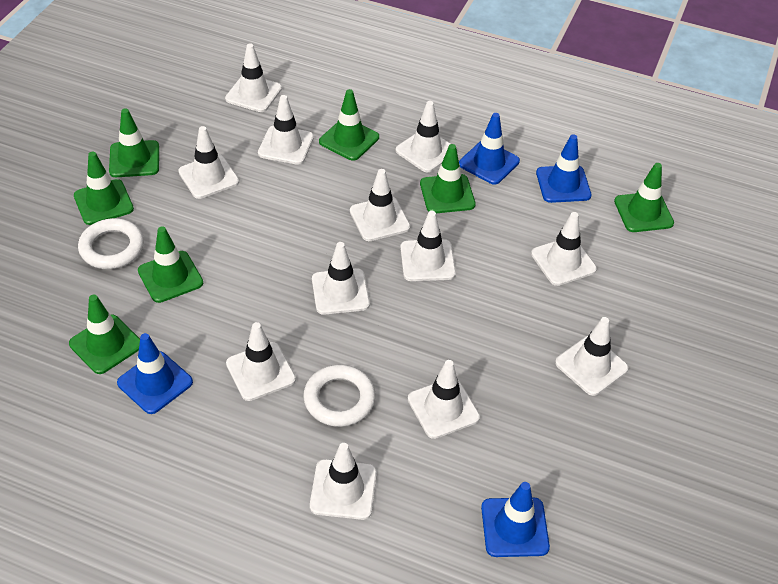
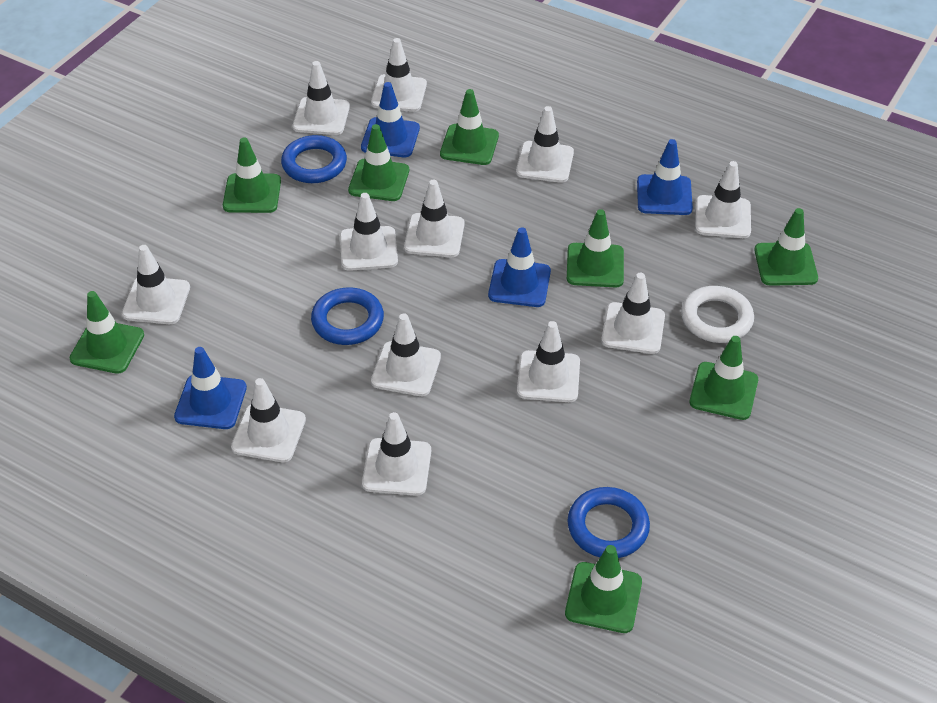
blue ring: 0 -> 3
green traffic cone: 7 -> 8
white ring: 2 -> 1

